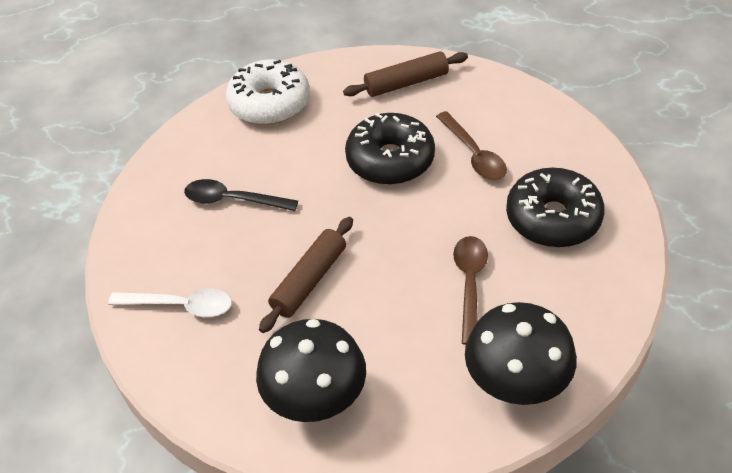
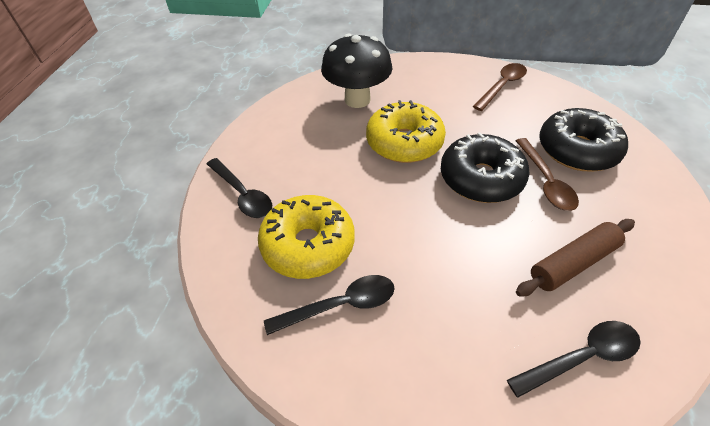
black mushroom: 2 -> 1
black spoon: 1 -> 3
brown rolling pin: 2 -> 1
white donut: 1 -> 0
white spoon: 1 -> 0
yellow donut: 0 -> 2

